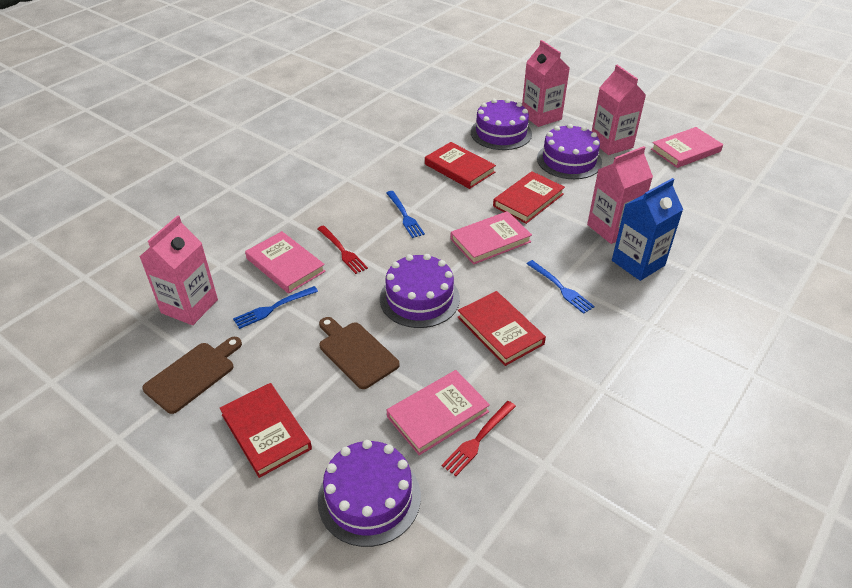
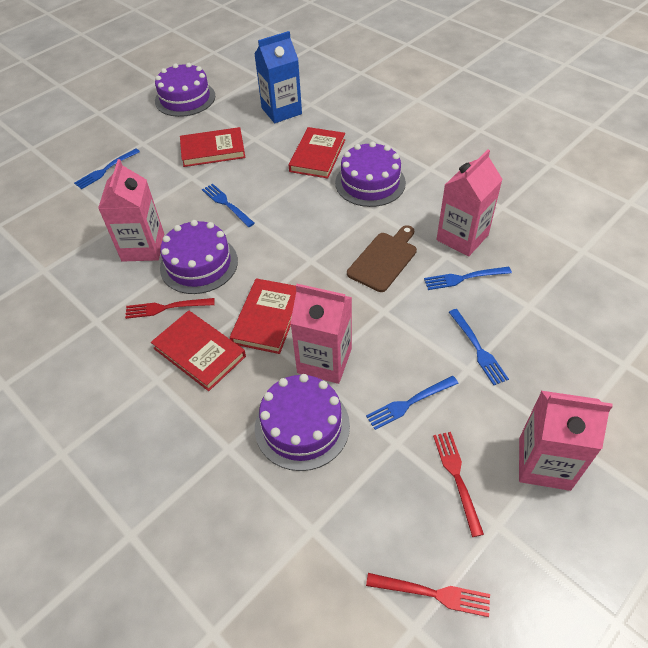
blue fork: 3 -> 5
brown cutting board: 2 -> 1
pink book: 4 -> 0
red fork: 2 -> 3

